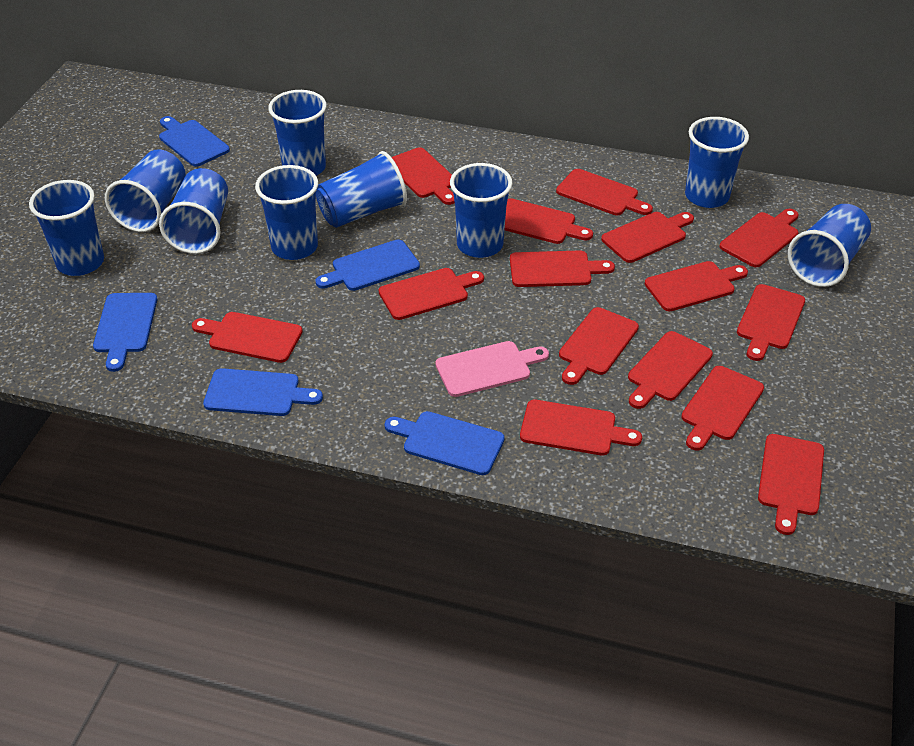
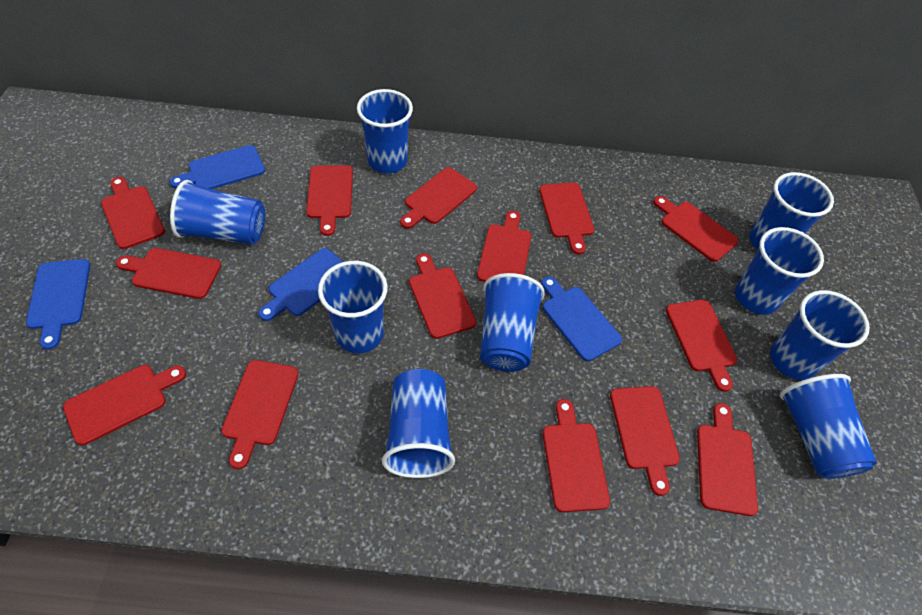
blue cutting board: 5 -> 4
pink cutting board: 1 -> 0
red cutting board: 15 -> 14

